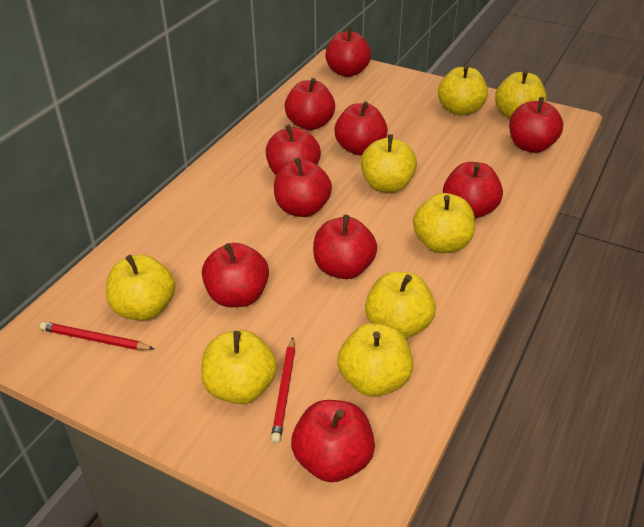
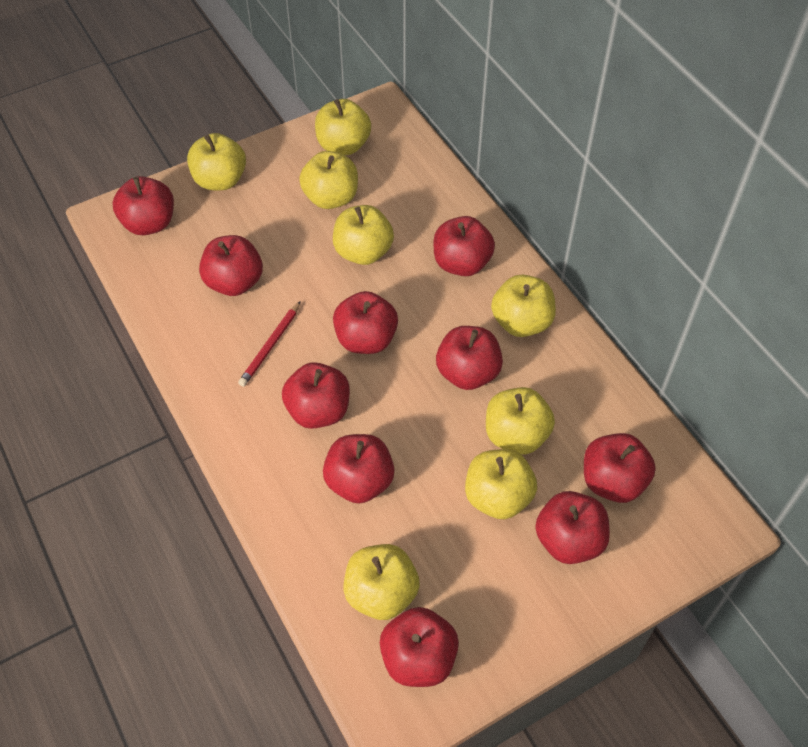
red pencil: 2 -> 1

